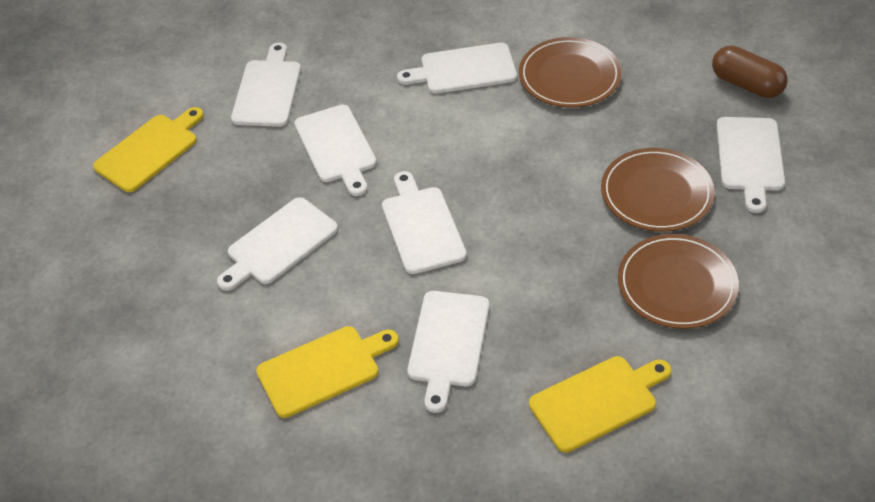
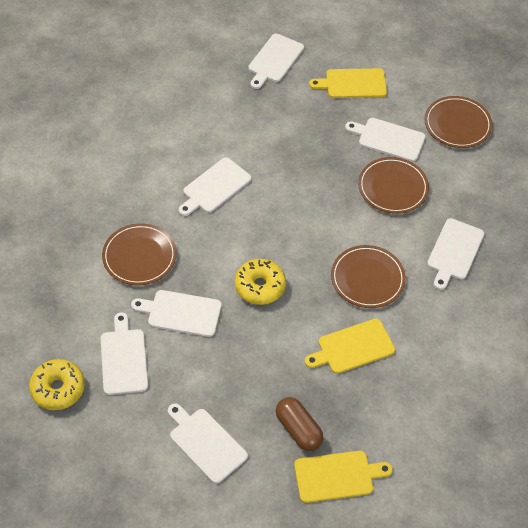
brown plate: 3 -> 4
yellow donut: 0 -> 2

